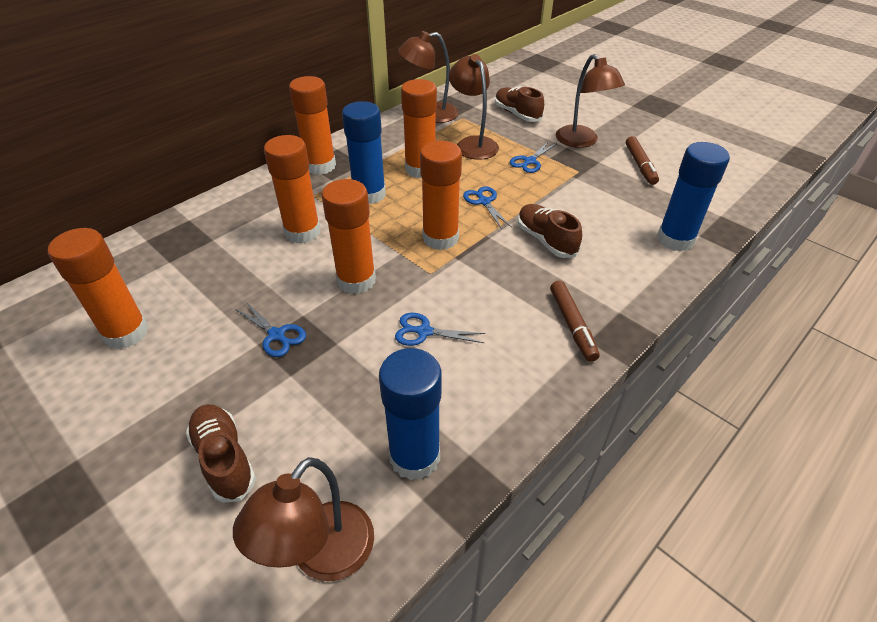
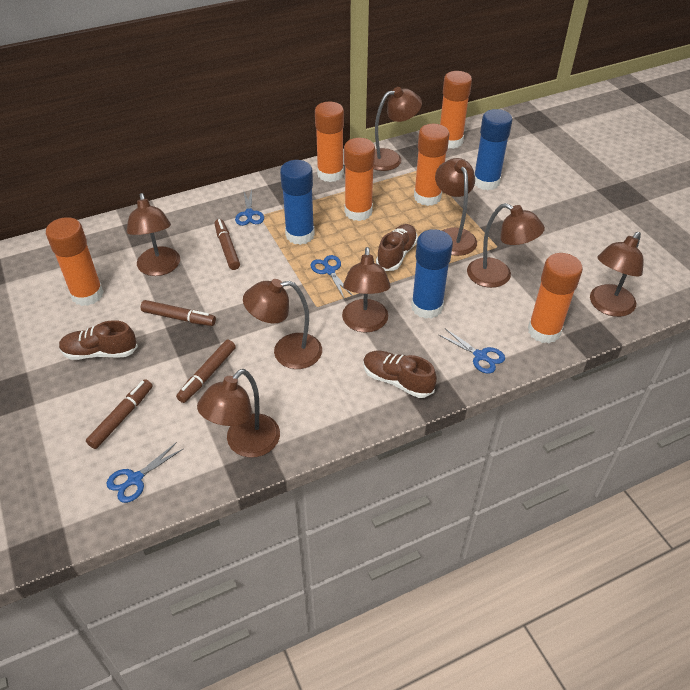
brown lamp: 4 -> 8
brown marker: 2 -> 4

